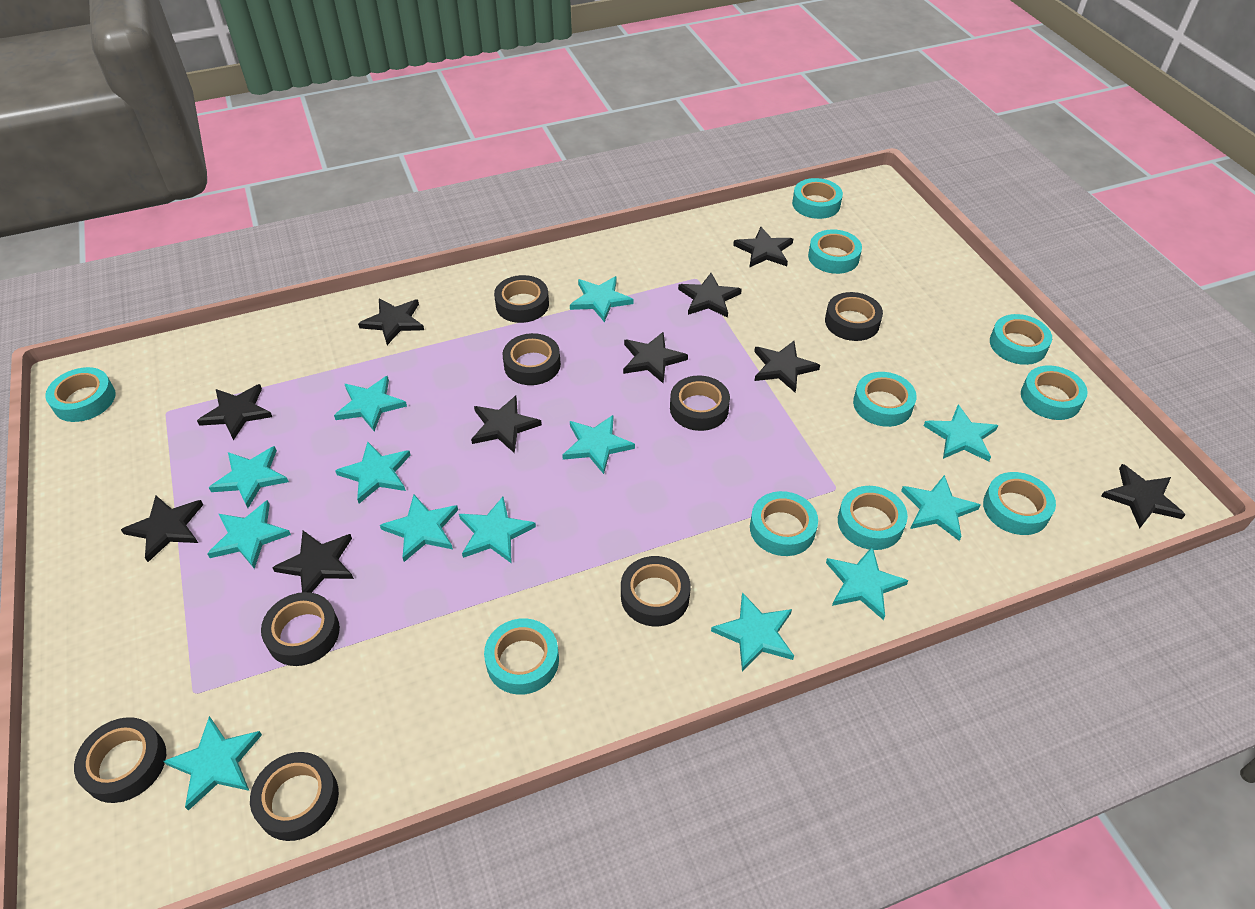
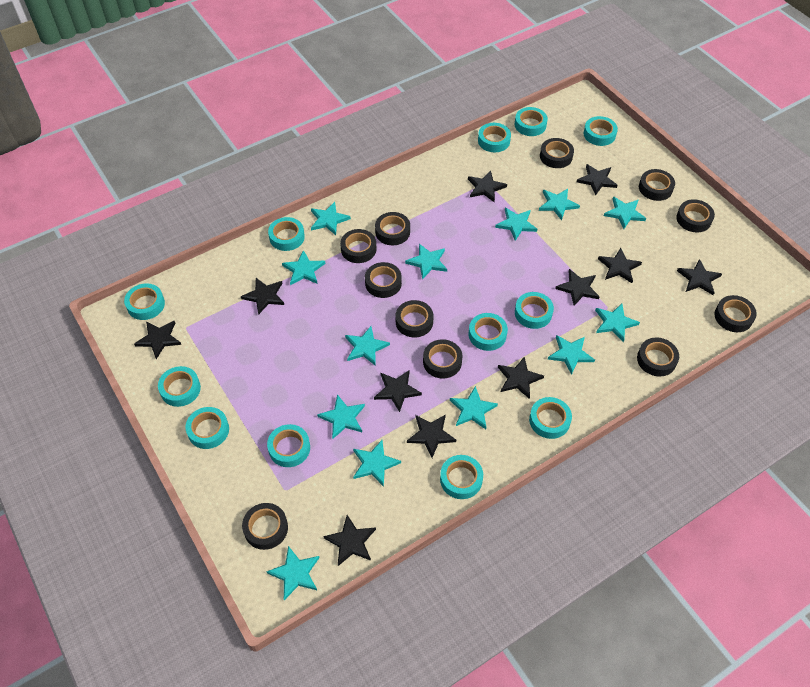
black star: 10 -> 11
black tape: 8 -> 11
turquoise tape: 10 -> 12

